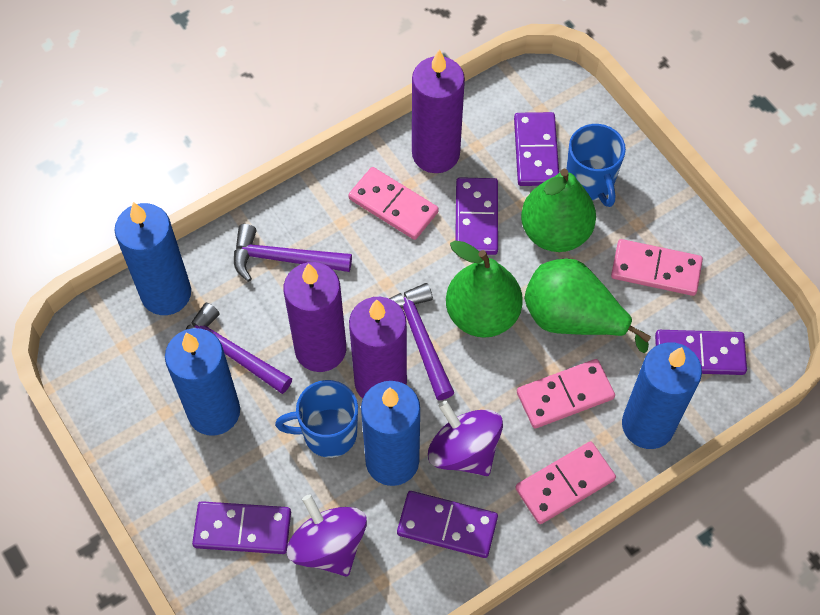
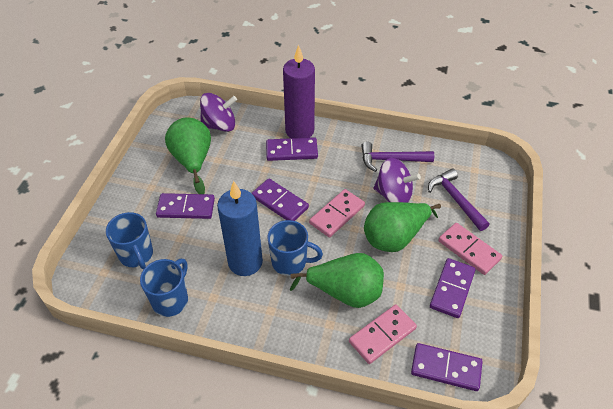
blue candle: 4 -> 1
blue mug: 2 -> 3
pink domino: 4 -> 3
purple candle: 3 -> 1
purple hammer: 3 -> 2

